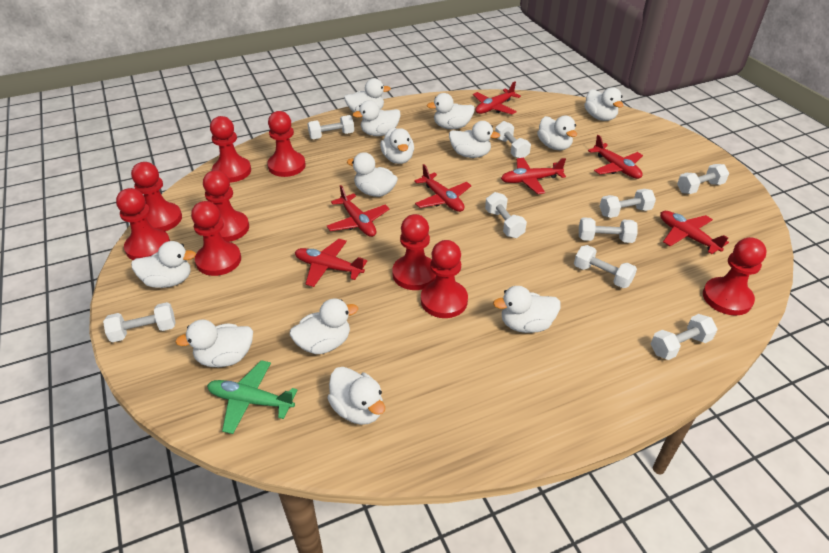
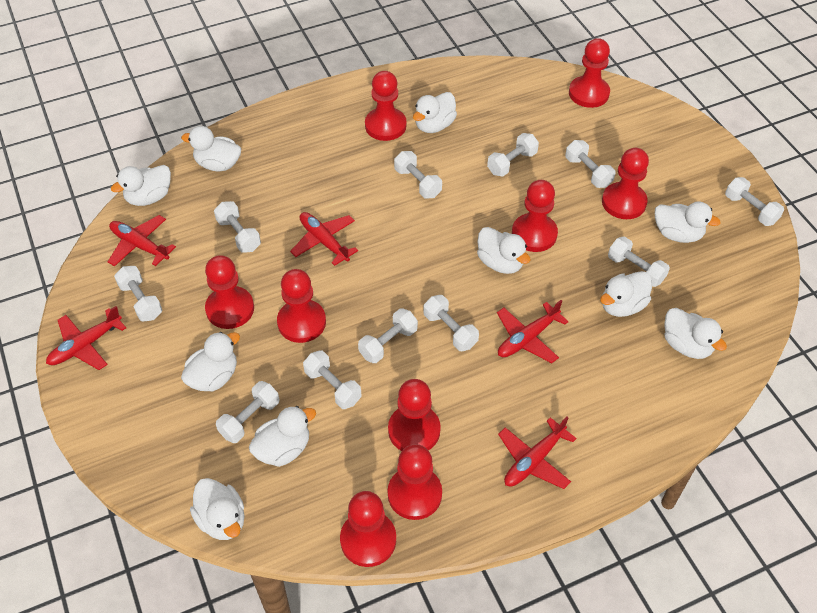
green plane: 1 -> 0
red plane: 7 -> 5
white duck: 13 -> 10
white dumbbell: 9 -> 11

